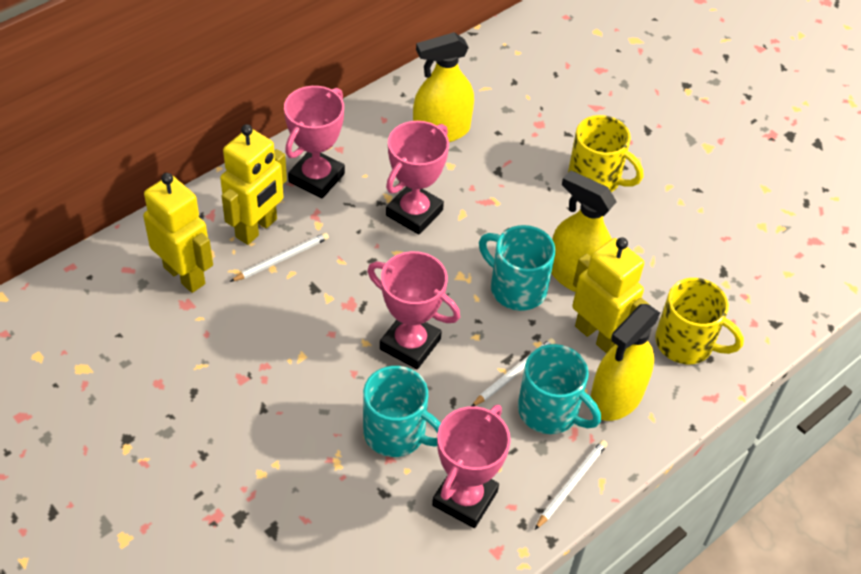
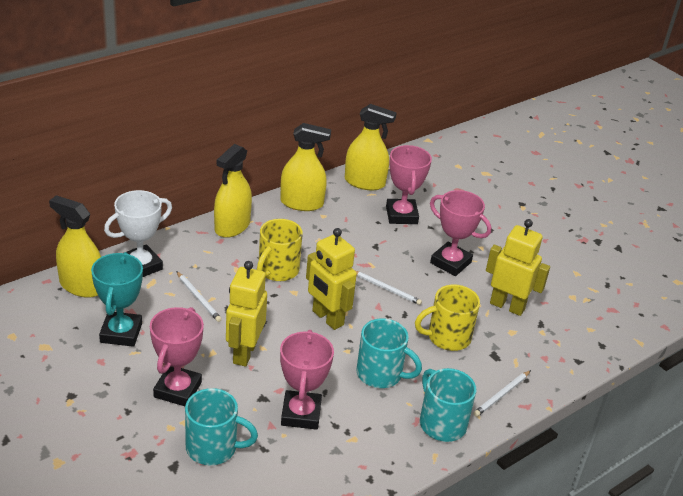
turquoise trophy: 0 -> 1
white trophy: 0 -> 1
yellow spray bottle: 3 -> 4

